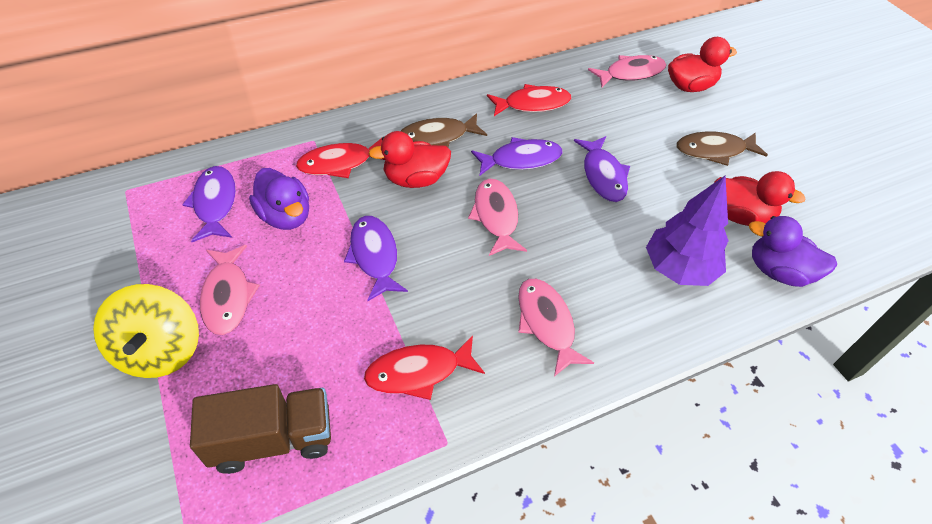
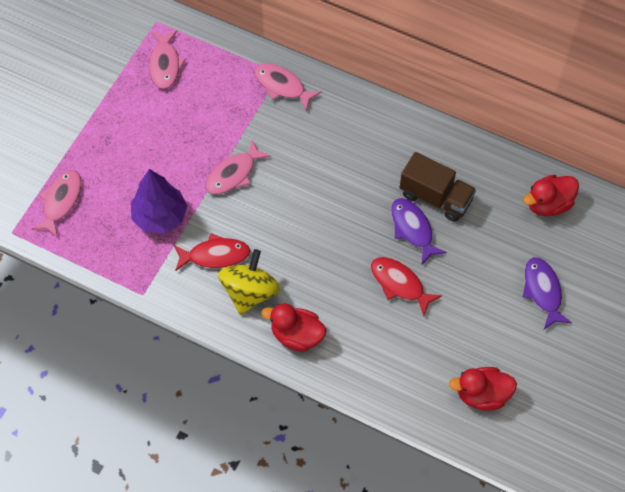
brown fish: 2 -> 0
purple duck: 2 -> 0
purple fish: 4 -> 2
red fish: 3 -> 2

